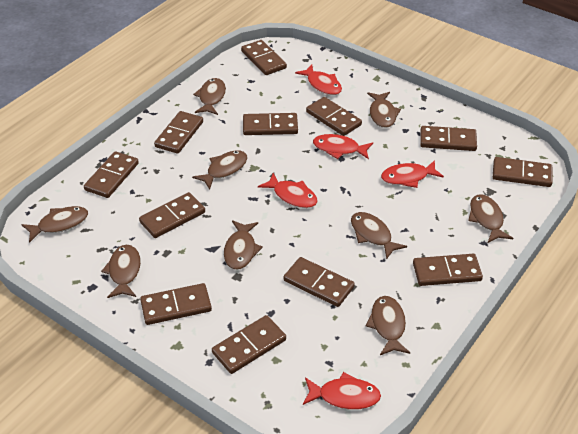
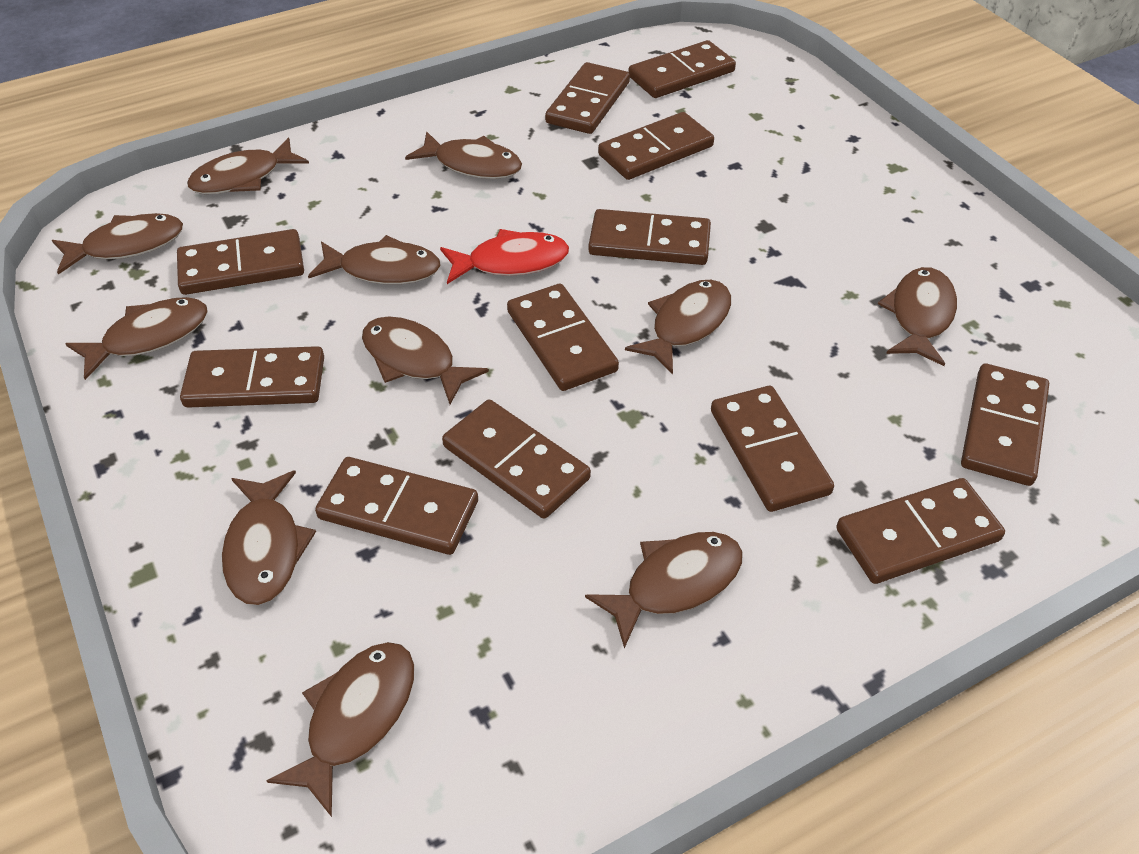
brown fish: 9 -> 11
red fish: 5 -> 1

